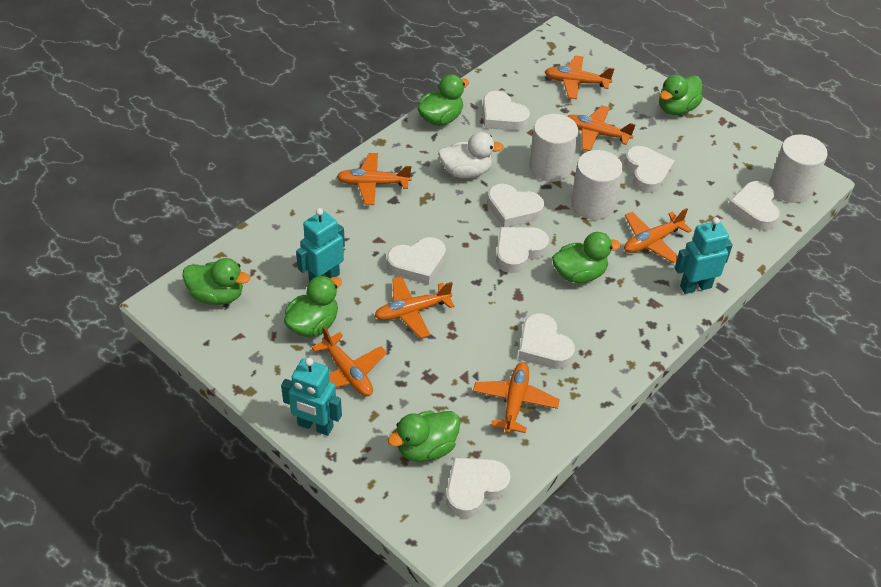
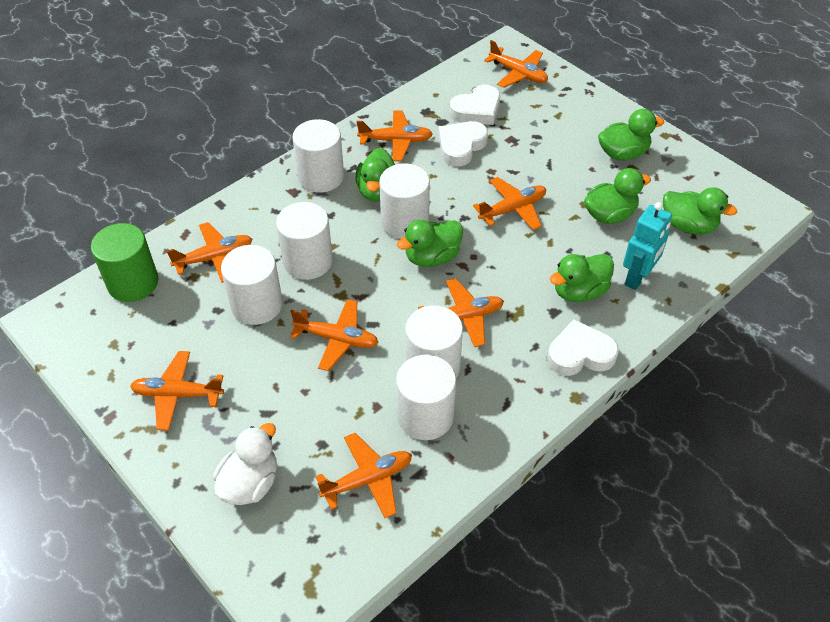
green cylinder: 0 -> 1
orange plane: 7 -> 8
turquoise robot: 3 -> 1
white cylinder: 3 -> 6
white heart: 8 -> 3

